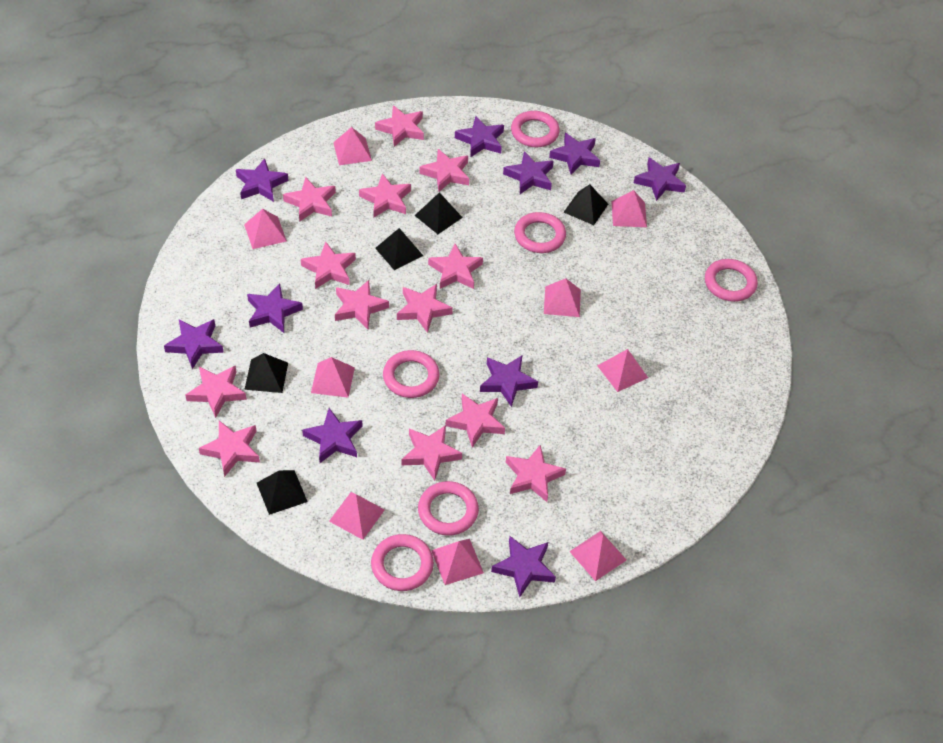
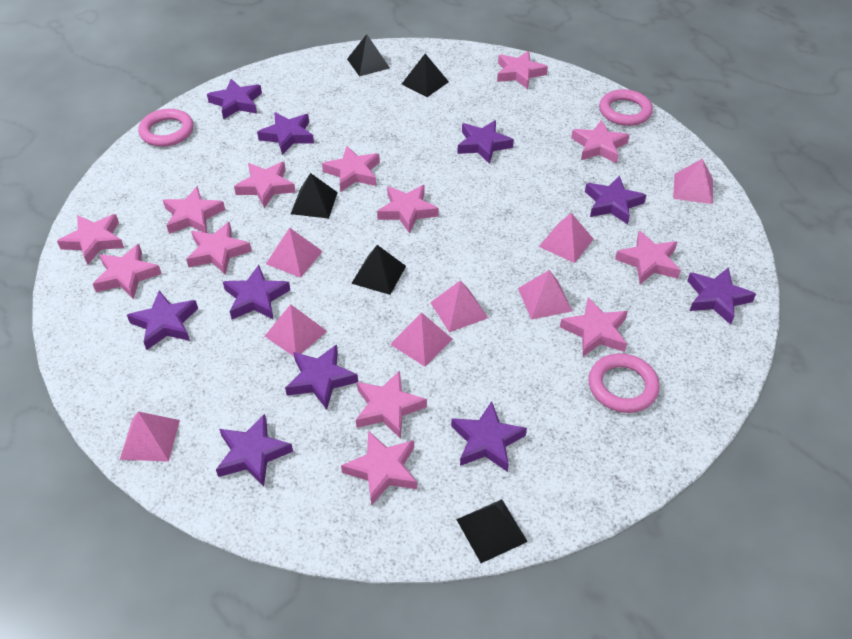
pink pyramid: 9 -> 8
pink ring: 6 -> 3

